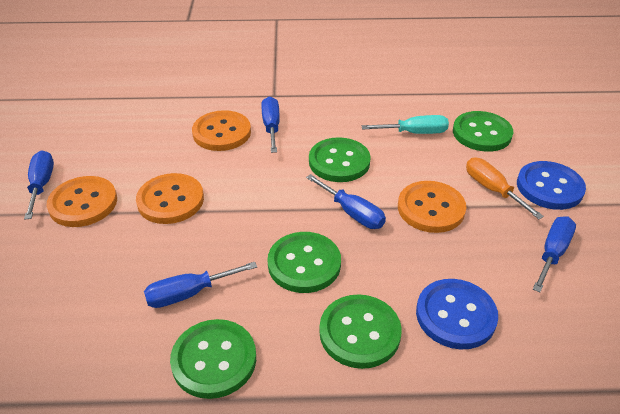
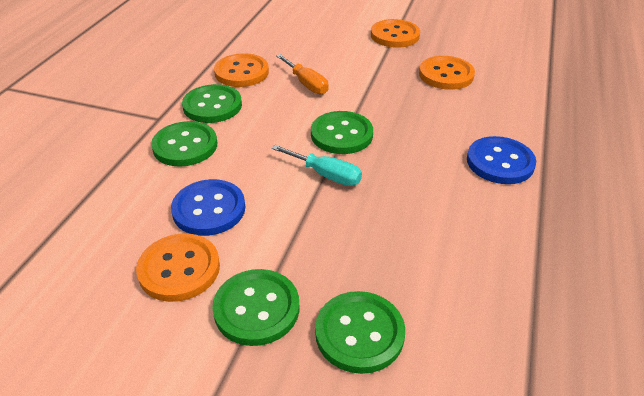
blue screwdriver: 5 -> 0

